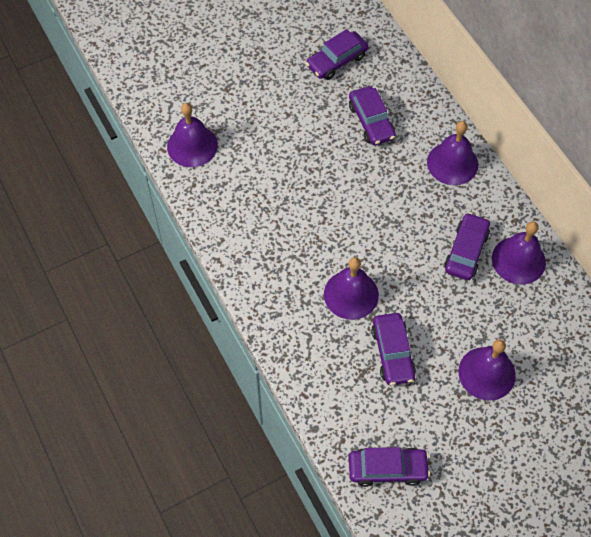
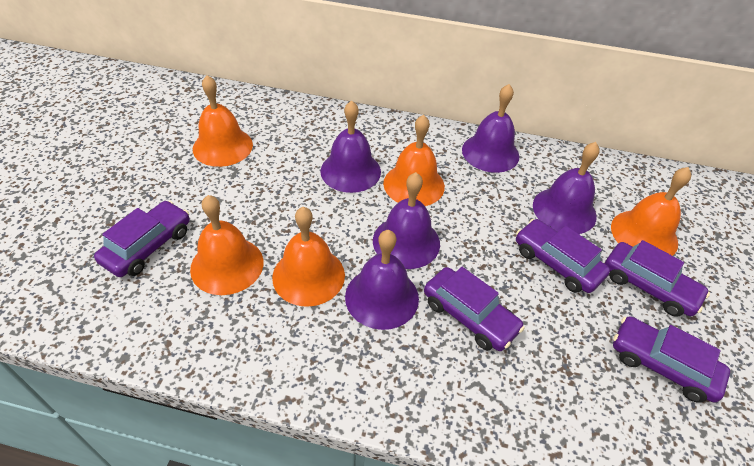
orange bell: 0 -> 5

